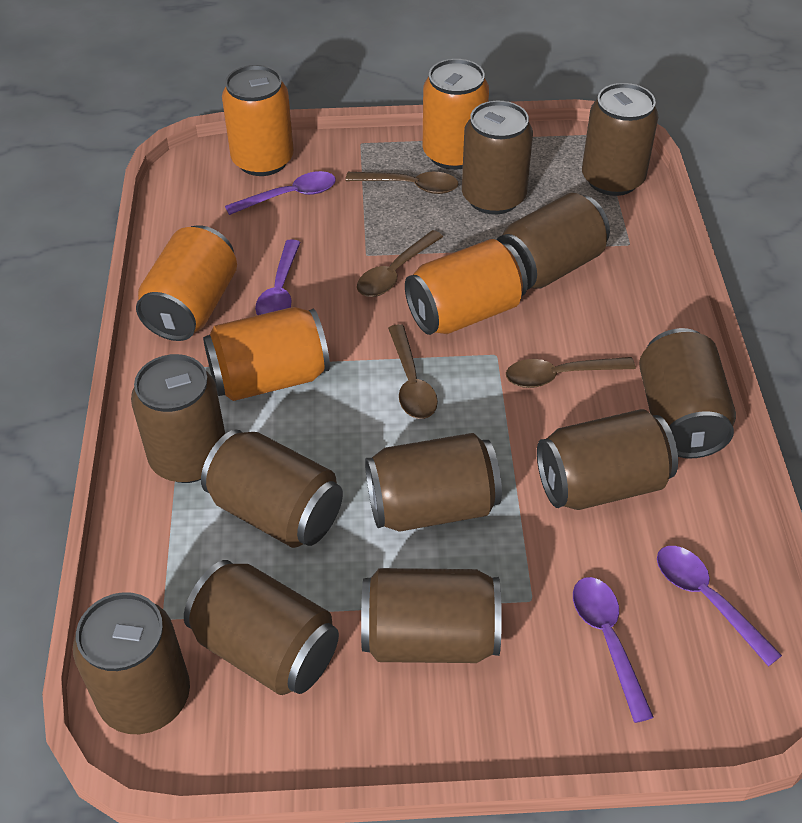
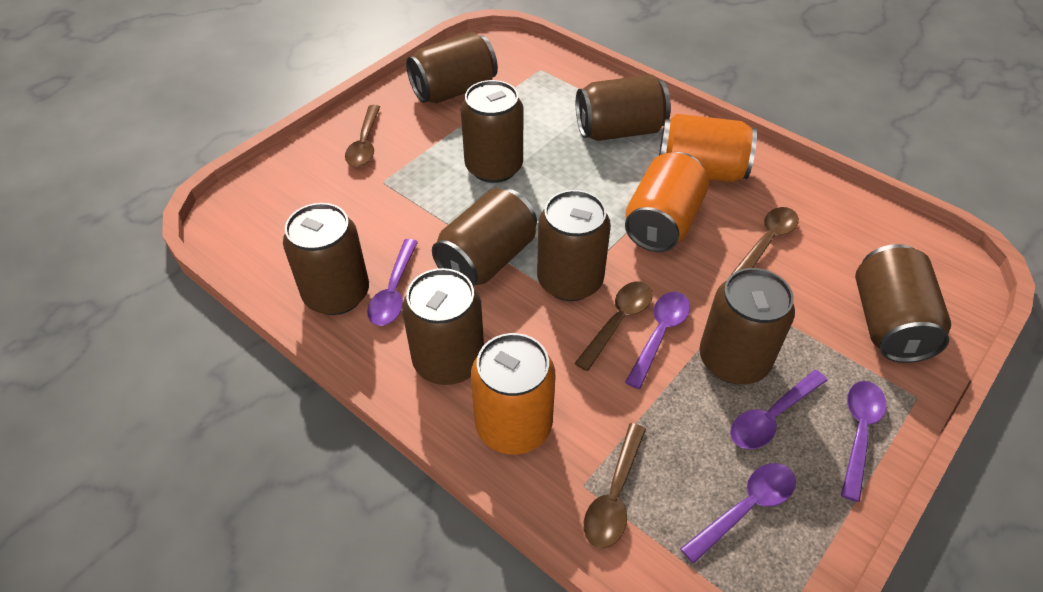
brown can: 11 -> 9
orange can: 5 -> 3
purple spoon: 4 -> 5

